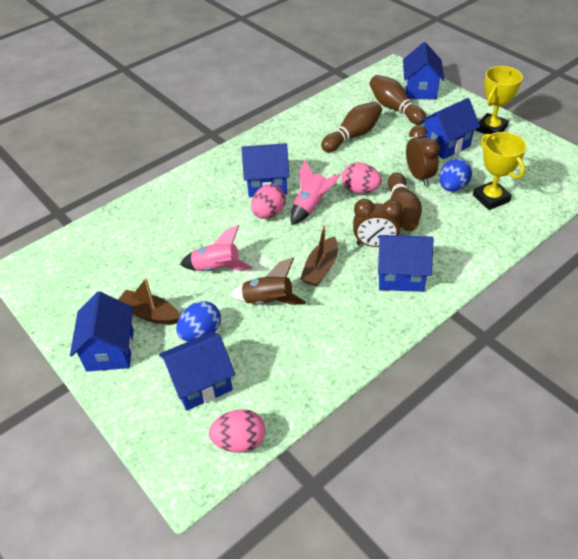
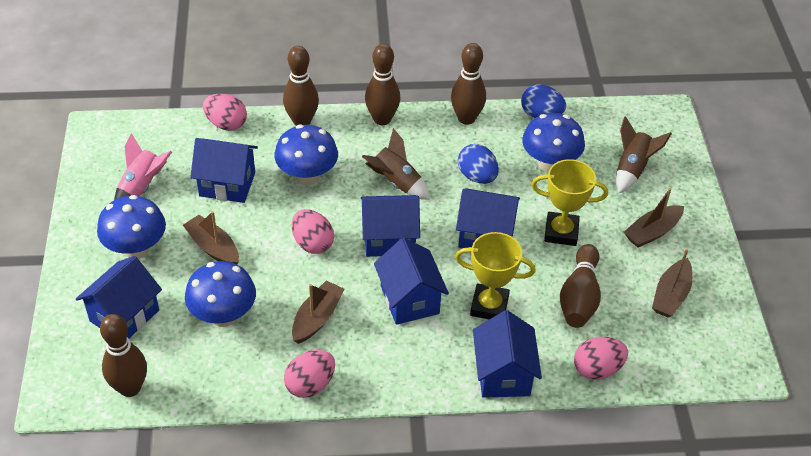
blue mushroom: 0 -> 4
brown boat: 2 -> 4
brown bowling pin: 3 -> 5
brown clock: 2 -> 0
brown rocket: 1 -> 2
pink egg: 3 -> 4
pink rocket: 2 -> 1

